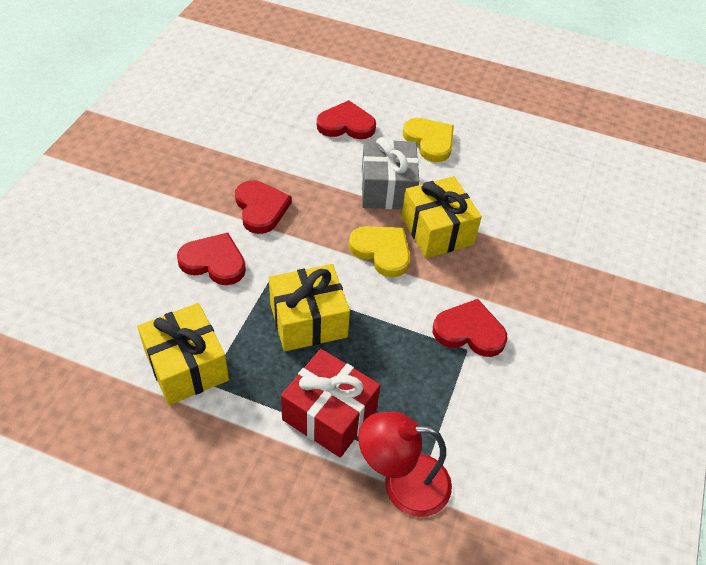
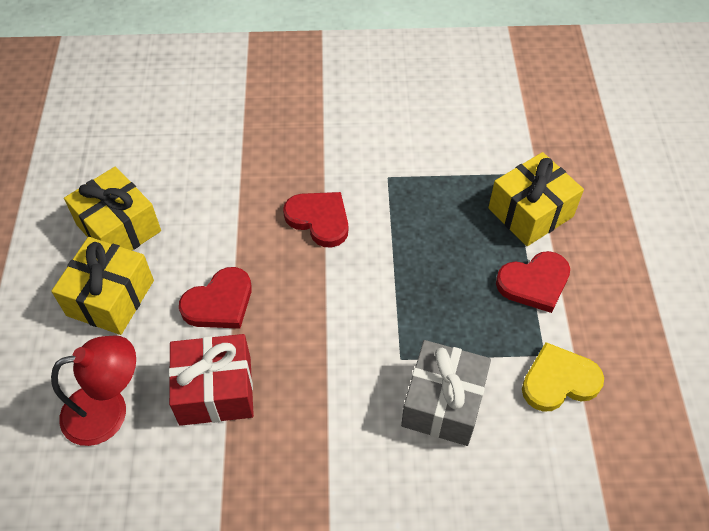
red heart: 4 -> 3
yellow heart: 2 -> 1

